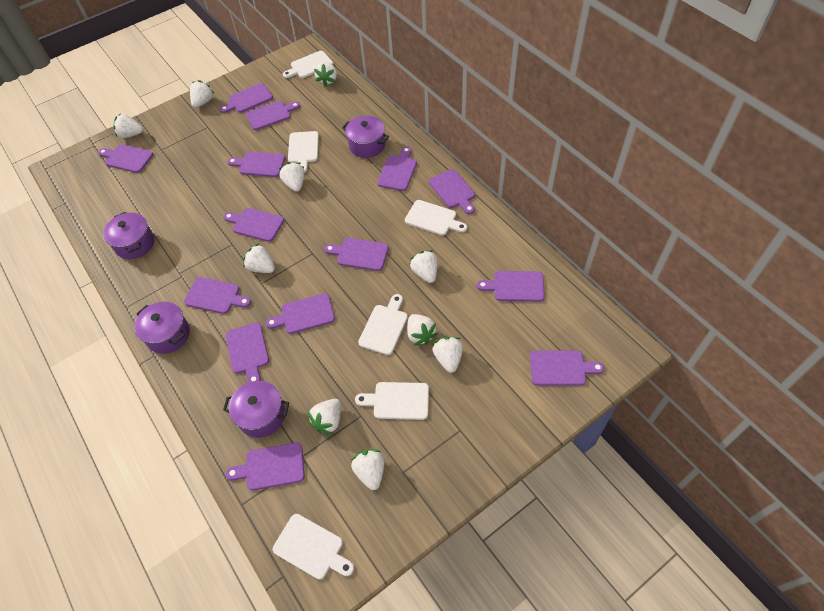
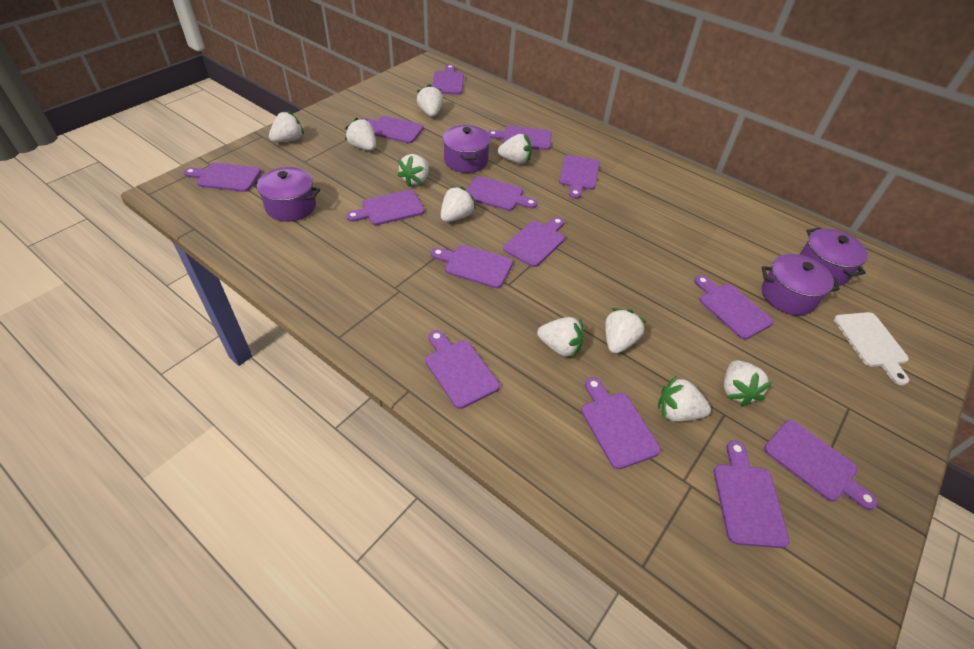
white cutting board: 6 -> 1

